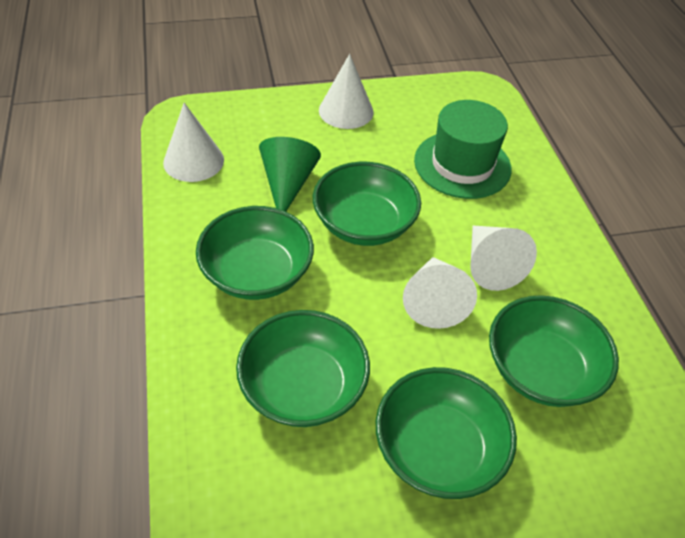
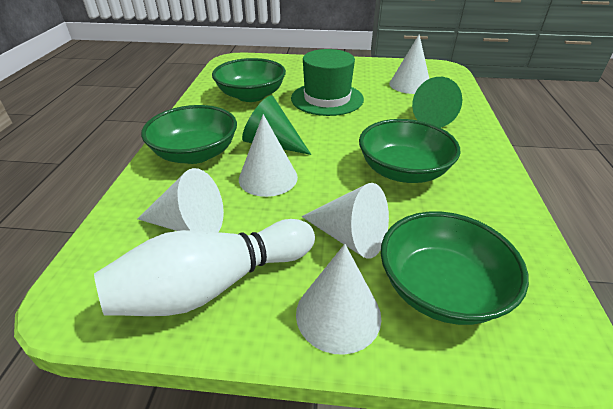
green bowl: 5 -> 4
green cone: 1 -> 2
white bowling pin: 0 -> 1
white cone: 4 -> 5

